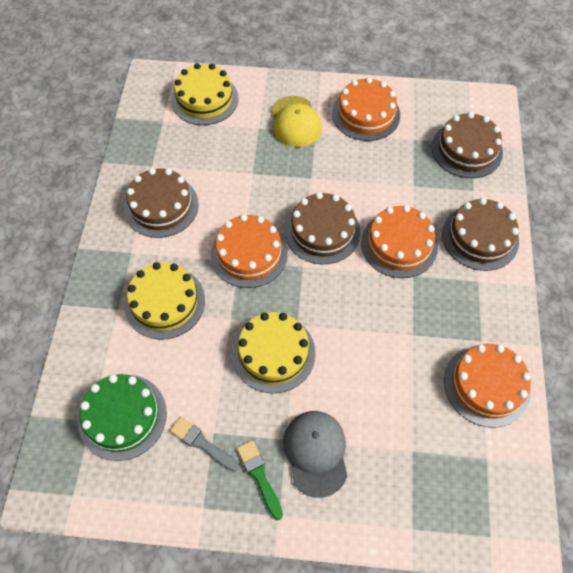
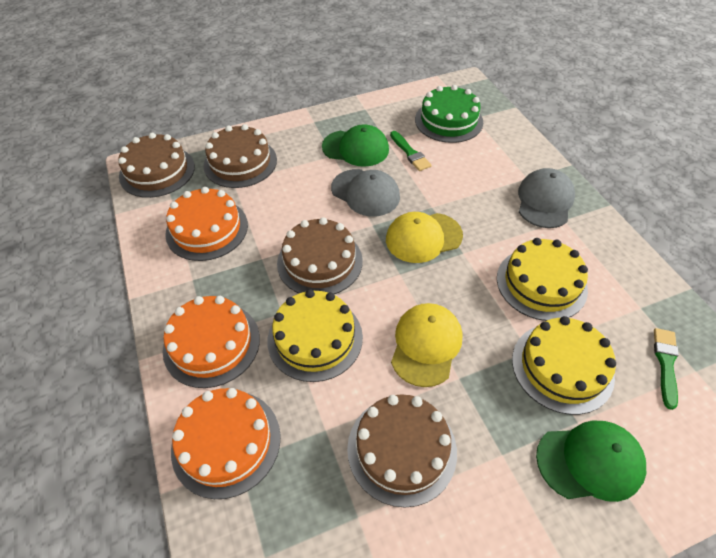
green brush: 1 -> 2
green cap: 0 -> 2
grey brush: 1 -> 0
grey cap: 1 -> 2
orange cake: 4 -> 3
yellow cap: 1 -> 2

